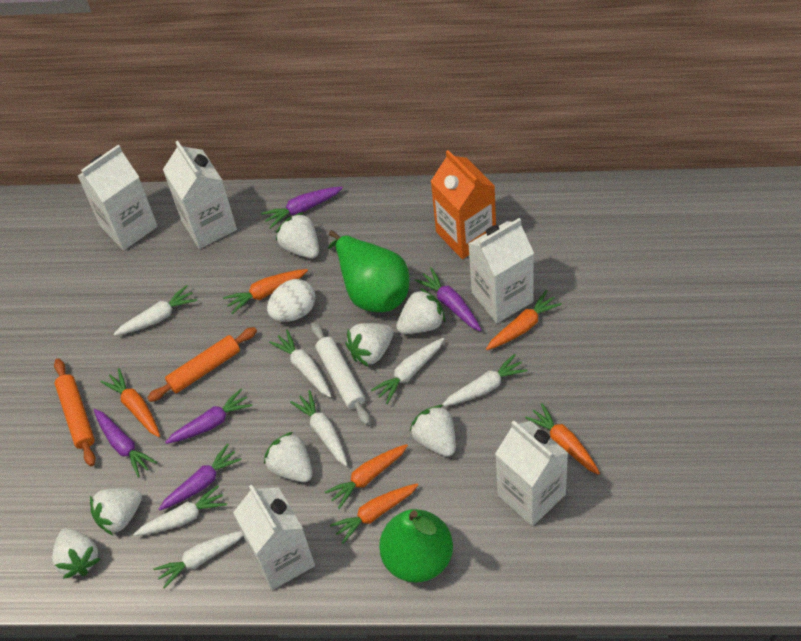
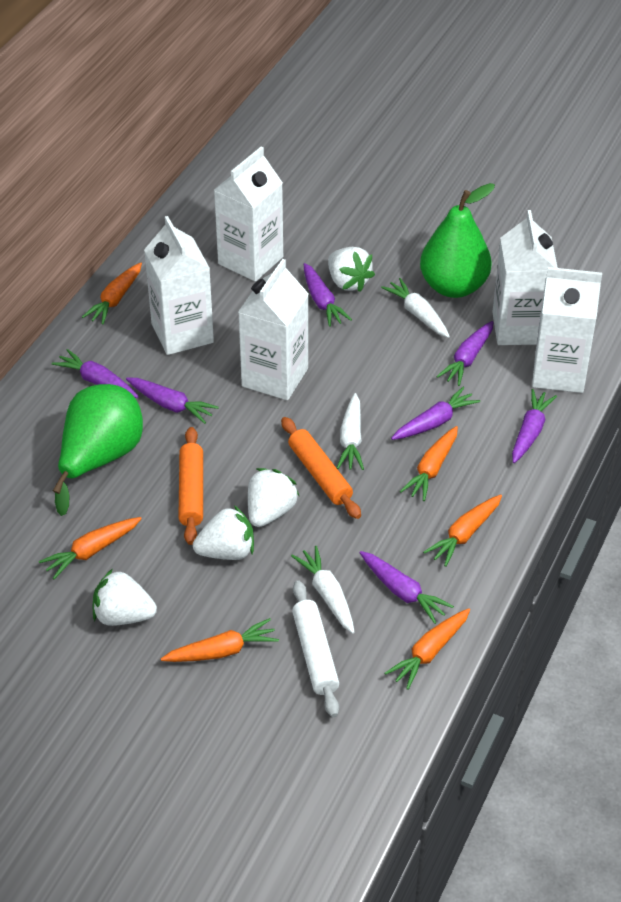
orange carton: 1 -> 0
purple carrot: 5 -> 7
white carrot: 7 -> 3
white egg: 1 -> 0
white strawberry: 7 -> 4

